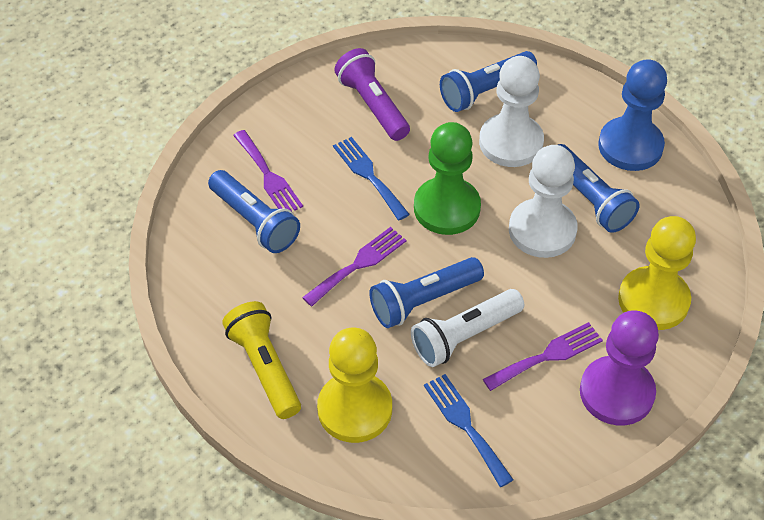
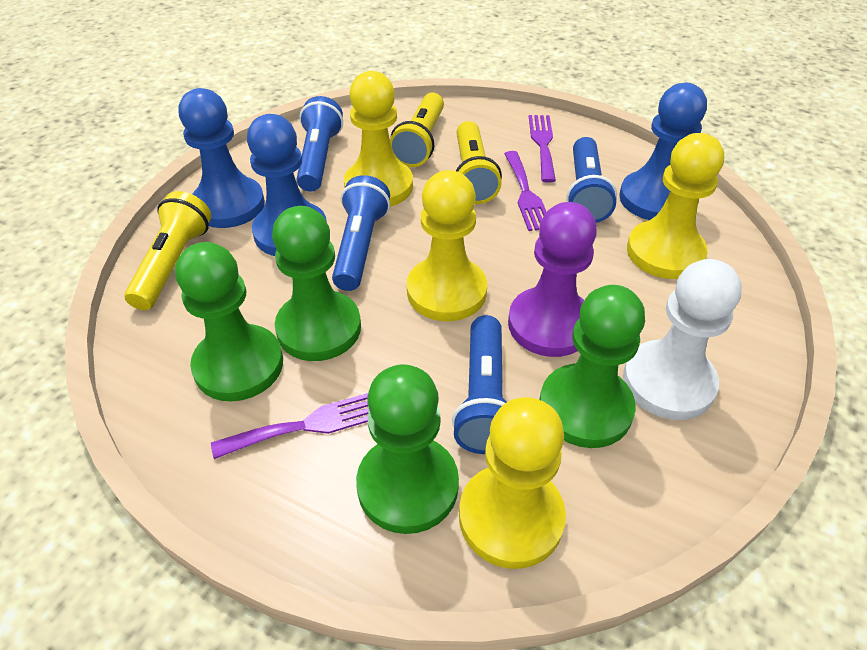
blue fork: 2 -> 0
blue pawn: 1 -> 3
green pawn: 1 -> 4
purple flashlight: 1 -> 0
white flashlight: 1 -> 0
white pawn: 2 -> 1
yellow flashlight: 1 -> 3
yellow pawn: 2 -> 4

